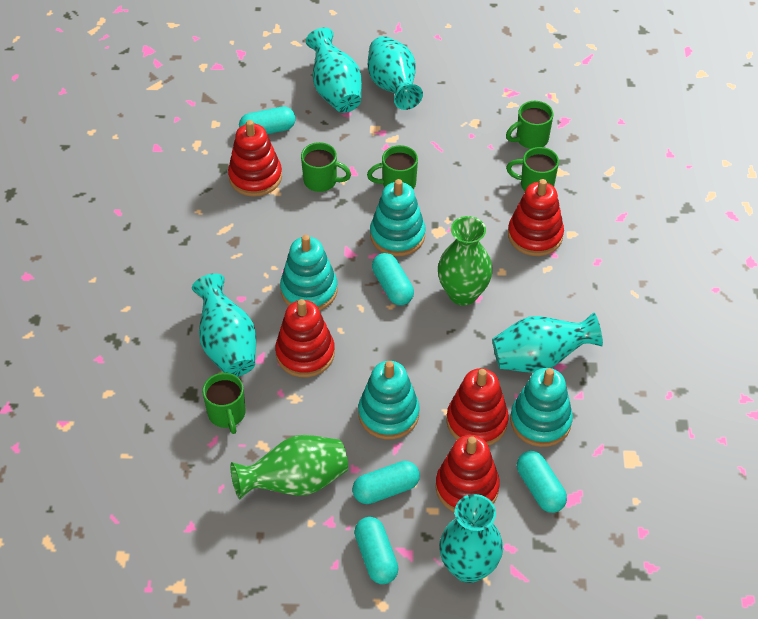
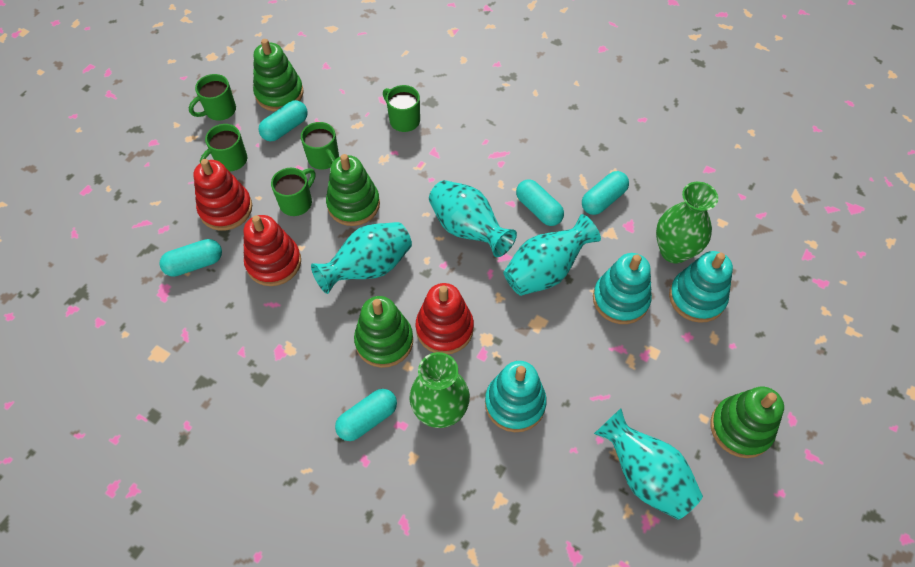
green stacking toy: 0 -> 4
red stacking toy: 5 -> 3
turquoise stacking toy: 4 -> 3
turquoise vase: 5 -> 4

